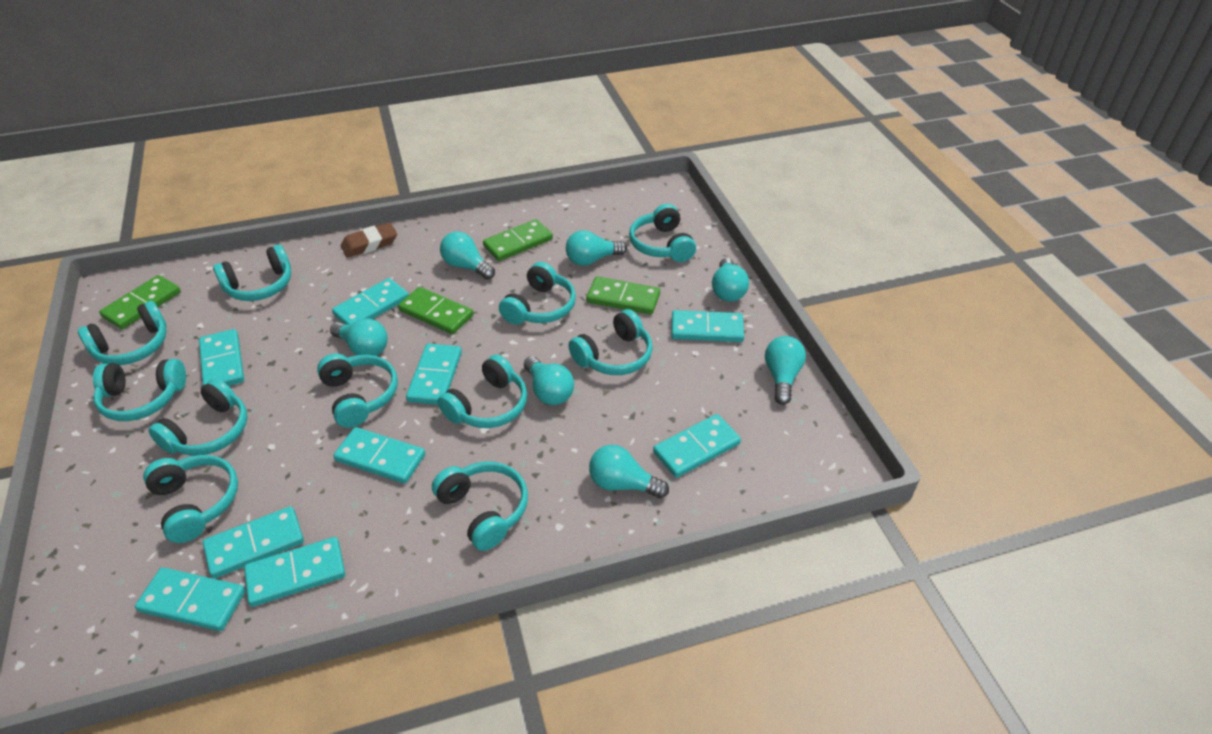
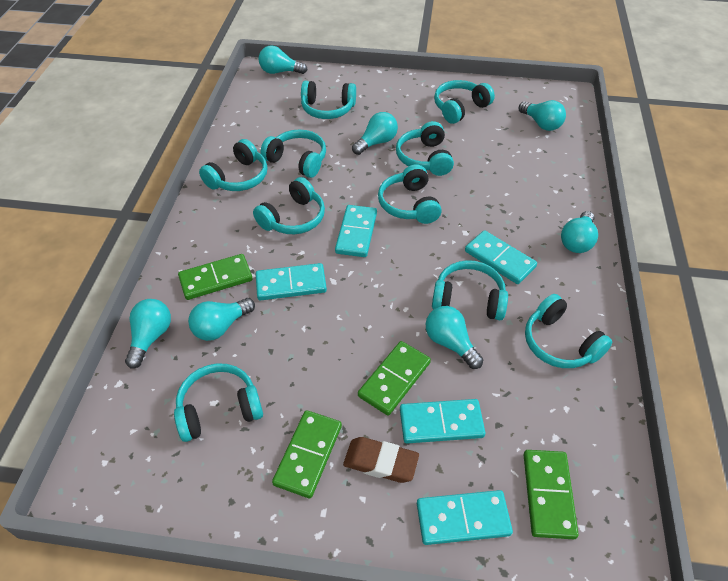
turquoise domino: 9 -> 5
turquoise headphones: 11 -> 10

